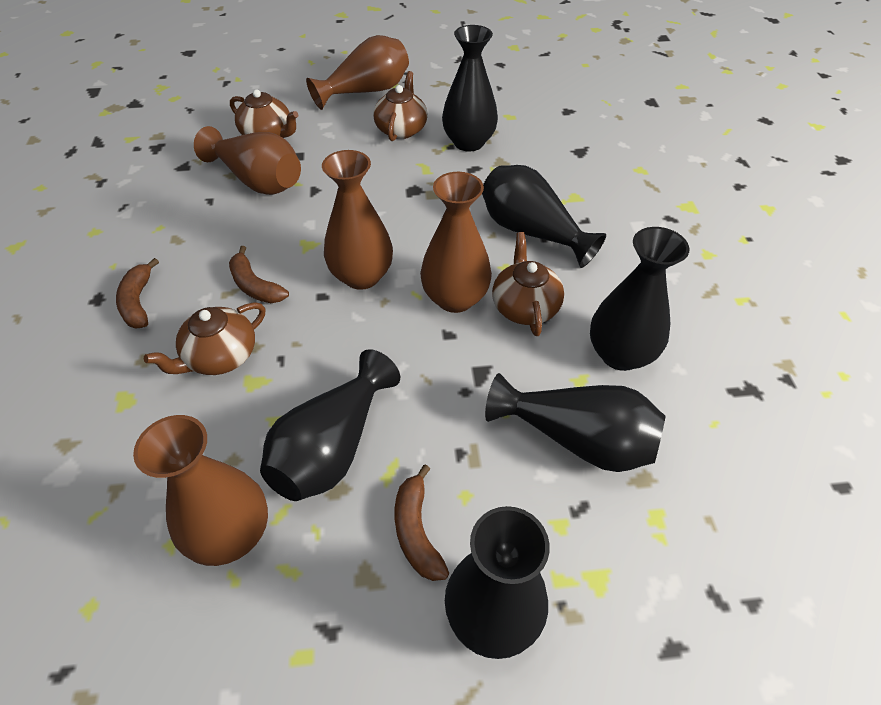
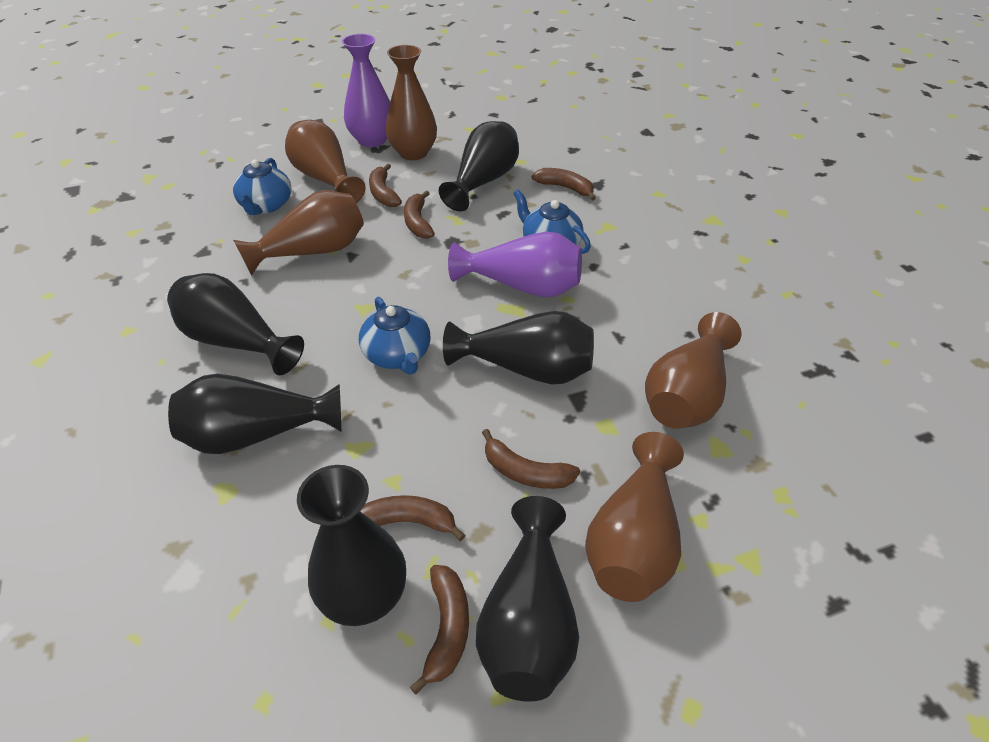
blue teapot: 0 -> 3
brown banana: 3 -> 6
brown teapot: 4 -> 0
purple vase: 0 -> 2

